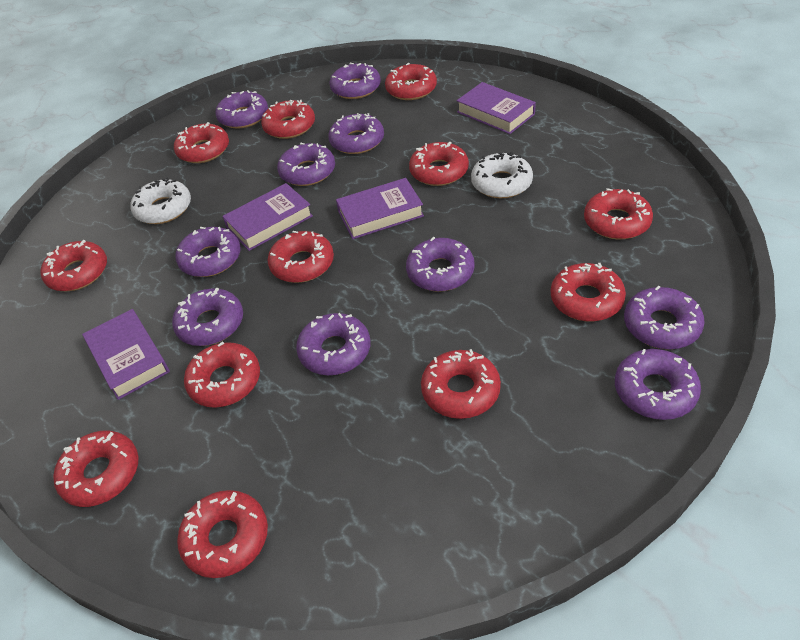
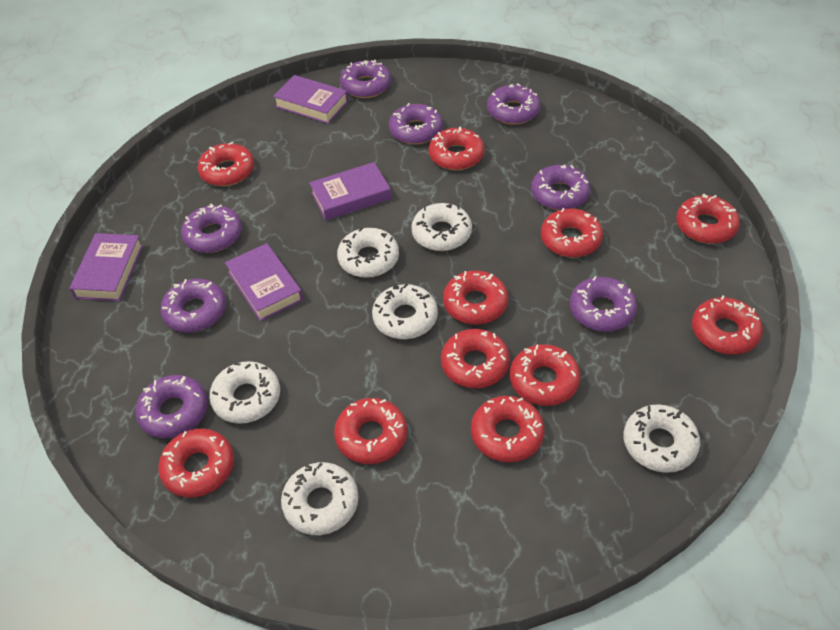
purple donut: 10 -> 8
red donut: 12 -> 11
white donut: 2 -> 6

